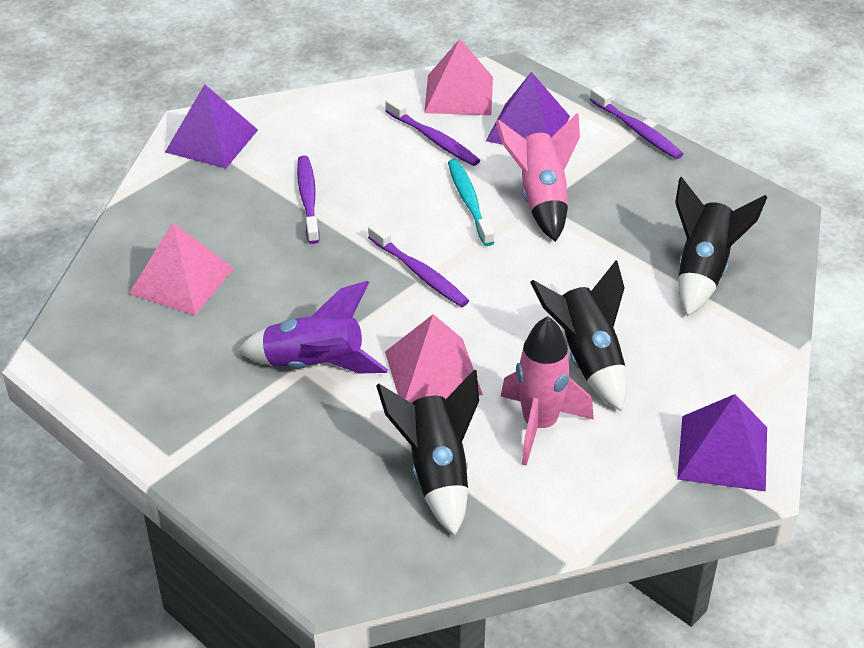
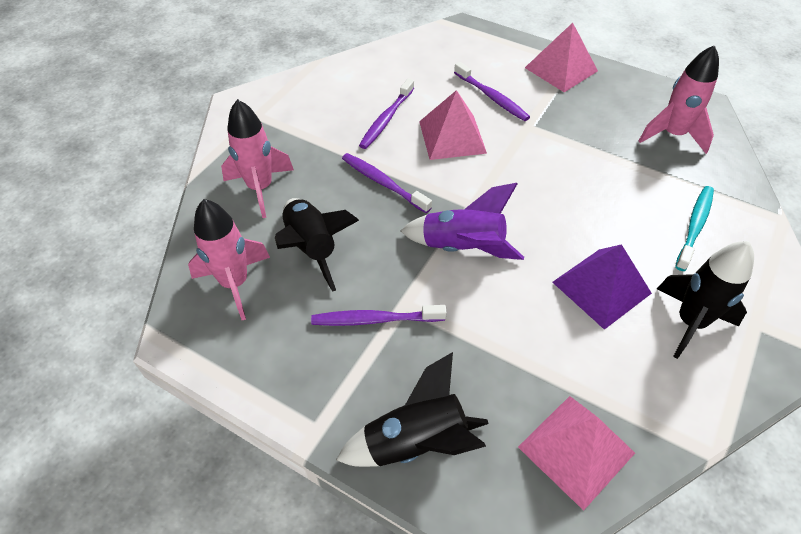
pink rocket: 2 -> 3
purple pyramid: 3 -> 1

